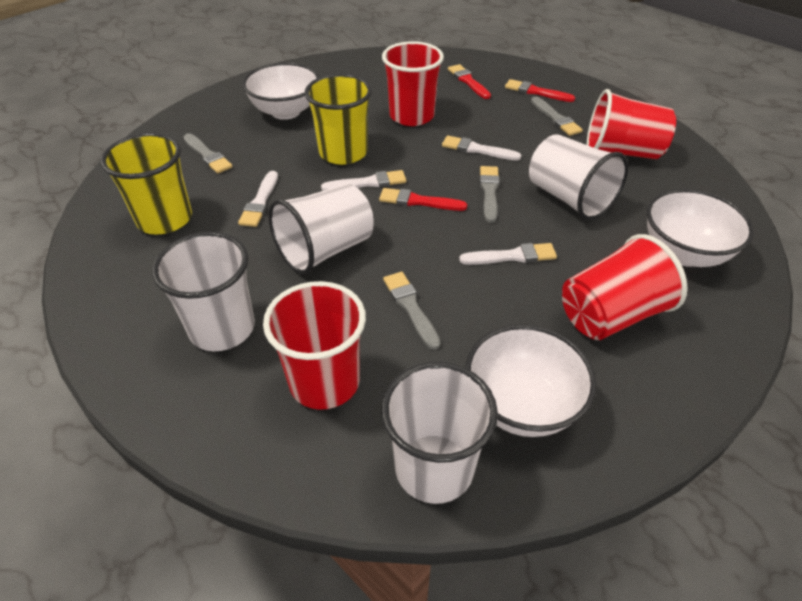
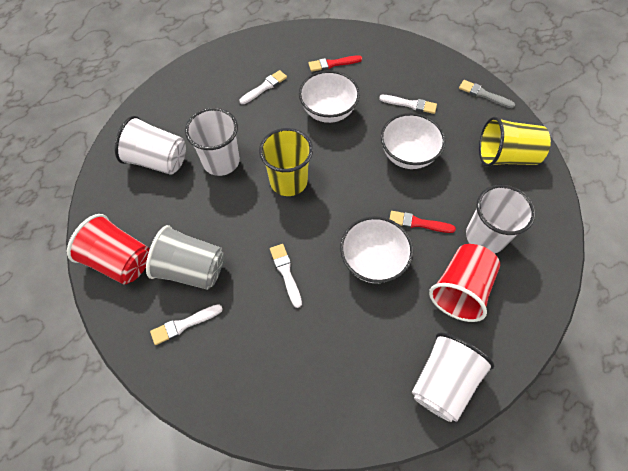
grey brush: 4 -> 1
grey cup: 0 -> 1
red brush: 3 -> 2
red cup: 4 -> 2

